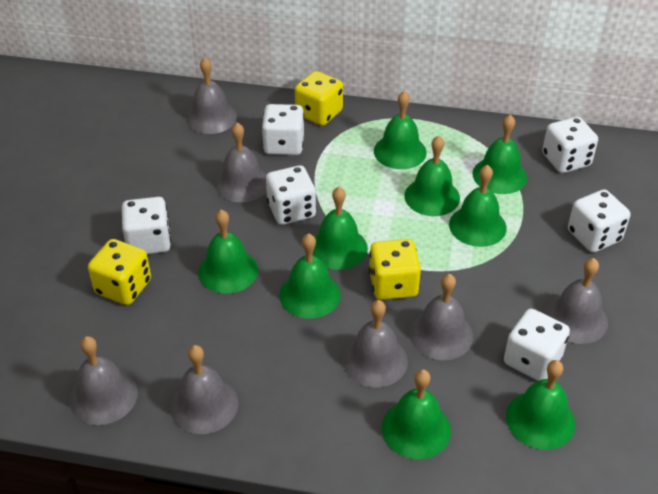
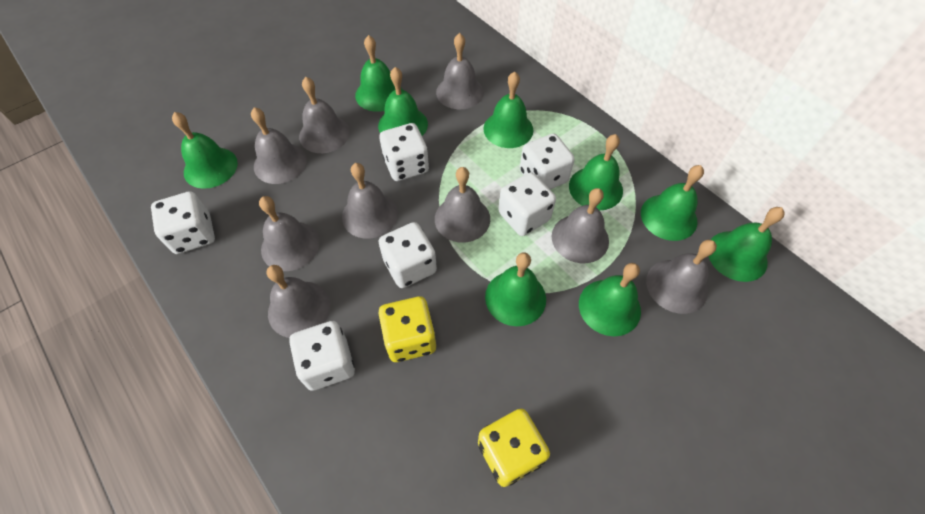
grey bell: 7 -> 9
yellow dice: 3 -> 2

